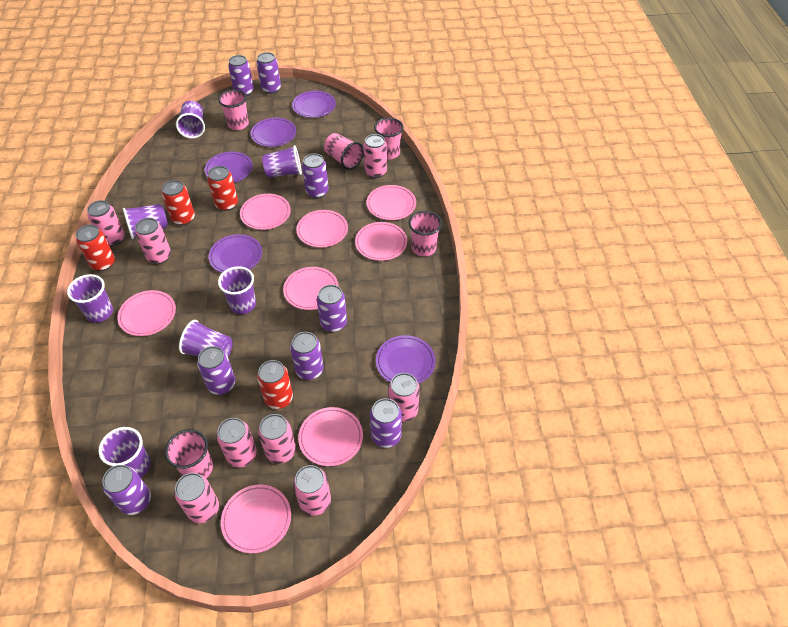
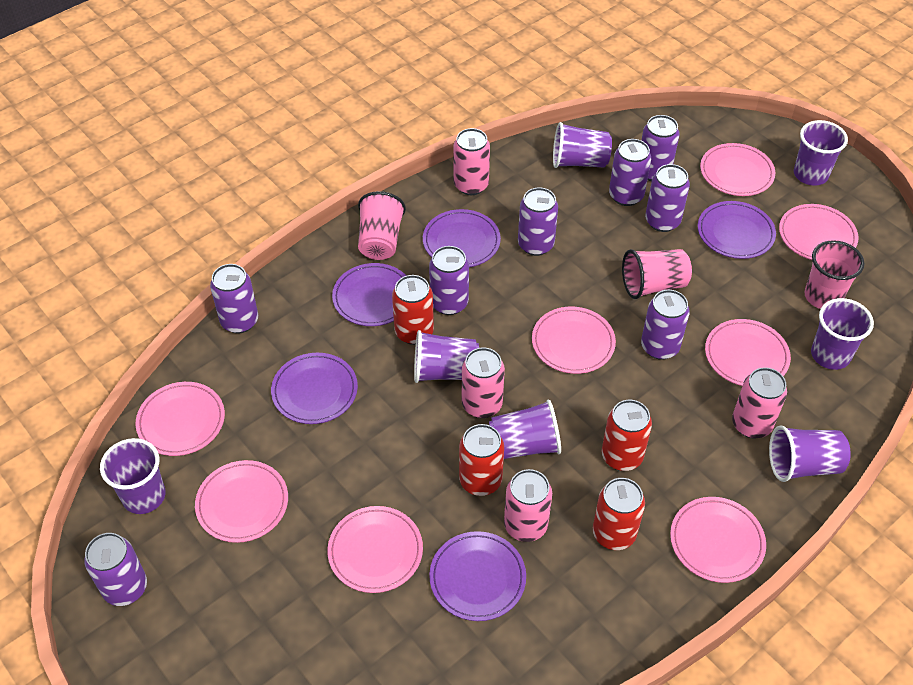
pink can: 8 -> 4
pink cup: 5 -> 3

